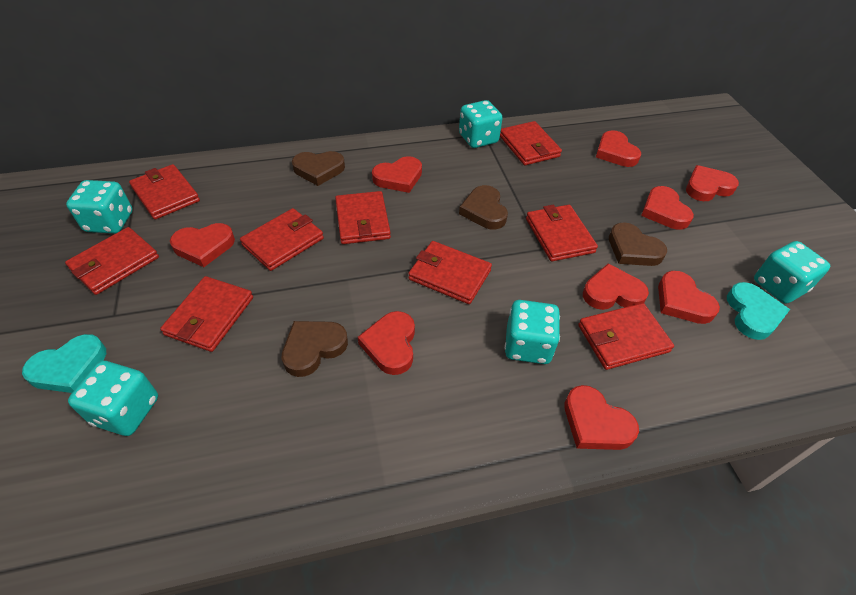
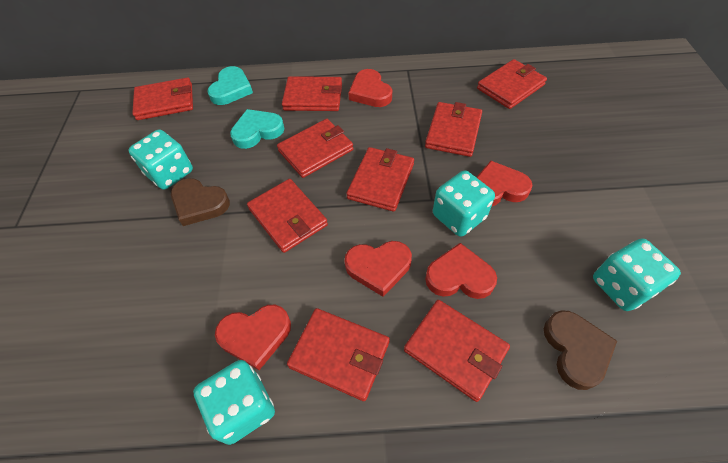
brown heart: 4 -> 2
red heart: 9 -> 5
turquoise dice: 5 -> 4

